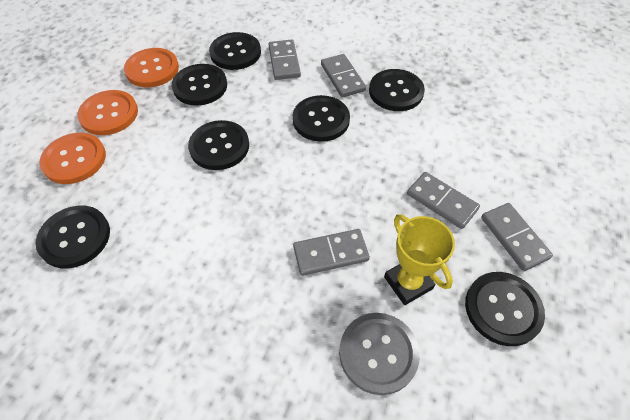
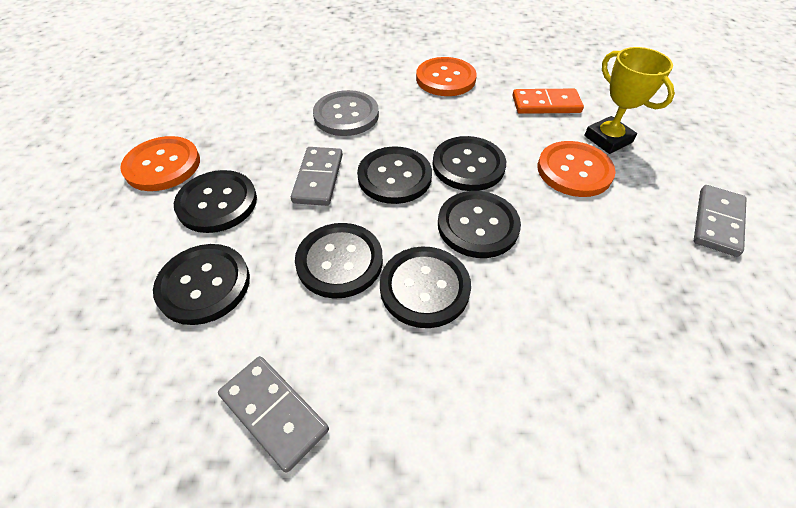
grey domino: 5 -> 3
orange domino: 0 -> 1

